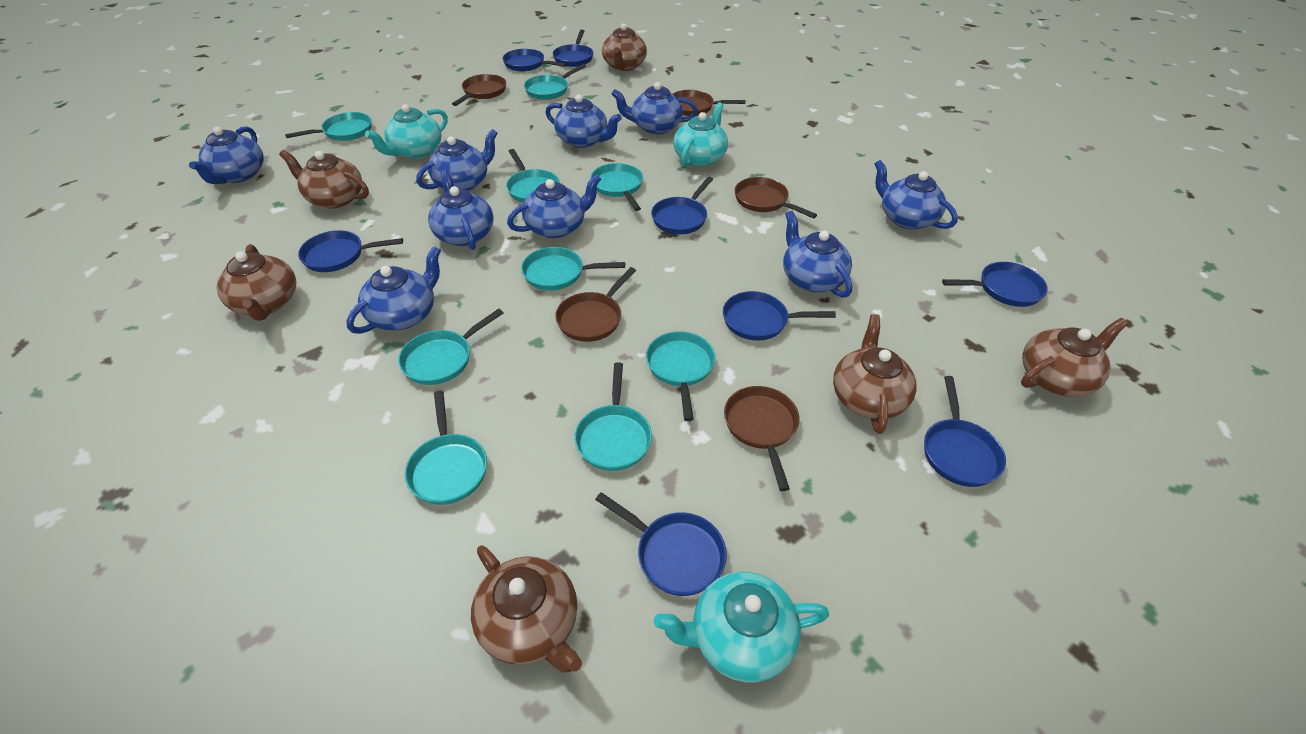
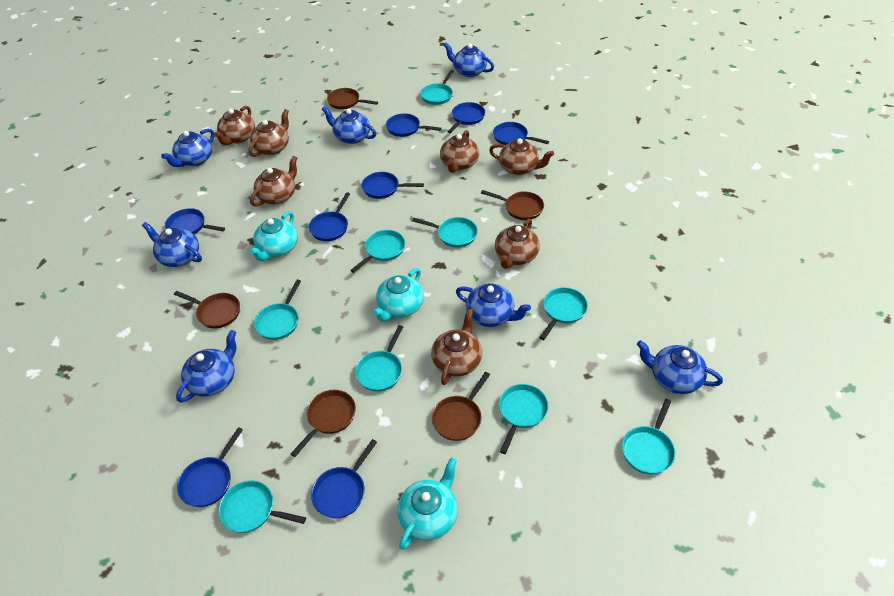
blue teapot: 9 -> 7
brown teapot: 6 -> 7

